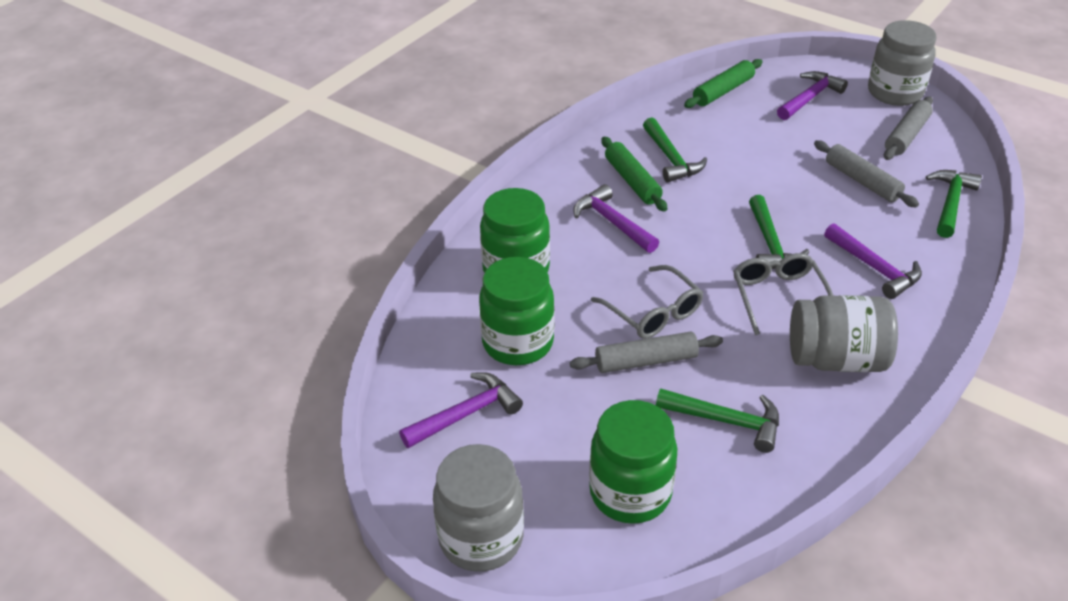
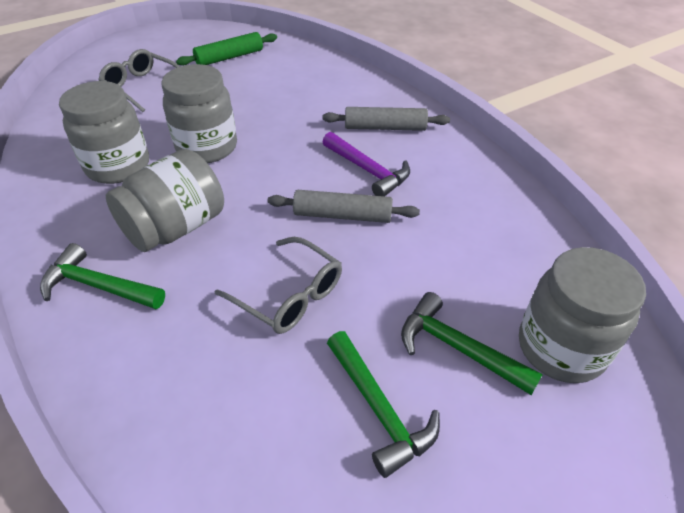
green hammer: 4 -> 3
green jar: 3 -> 0
green rolling pin: 2 -> 1
grey jar: 3 -> 4
grey rolling pin: 3 -> 2
purple hammer: 4 -> 1

